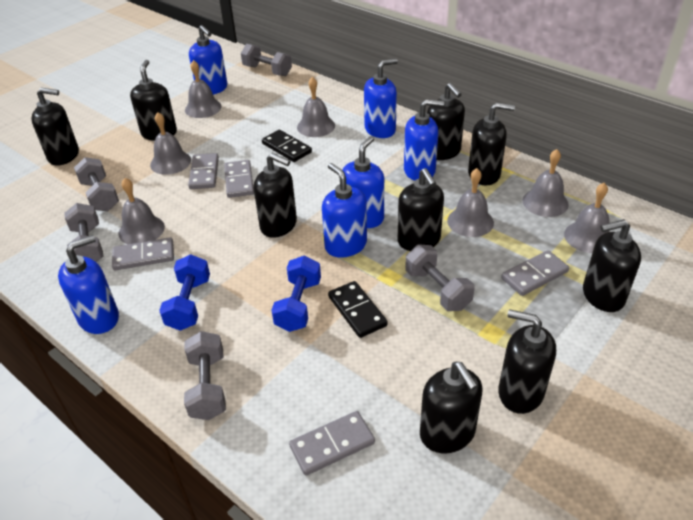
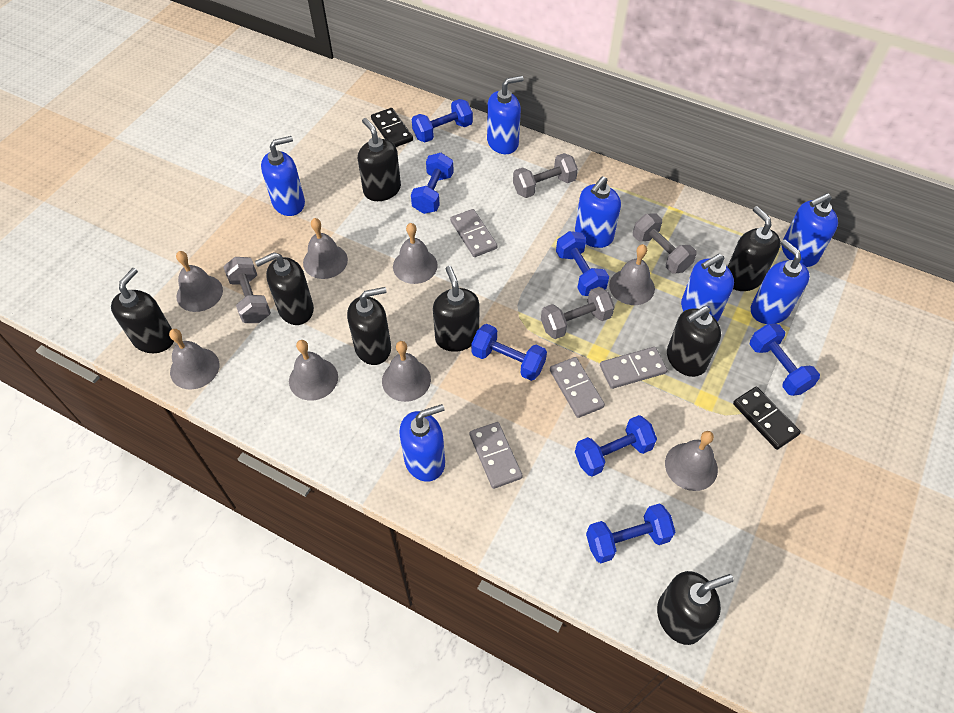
black soap dispenser: 9 -> 8
blue dumbbell: 2 -> 7
blue soap dispenser: 6 -> 7
grey bell: 7 -> 8
grey domino: 5 -> 4
grey dumbbell: 5 -> 4

